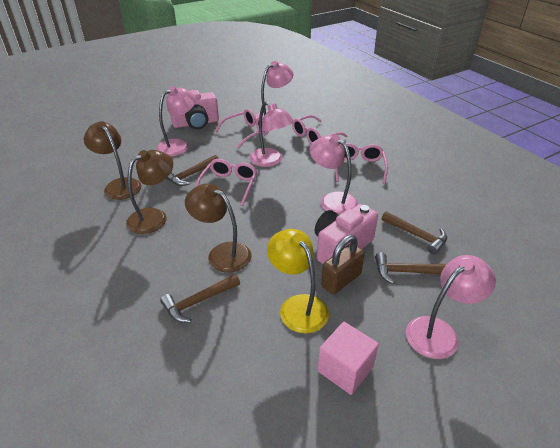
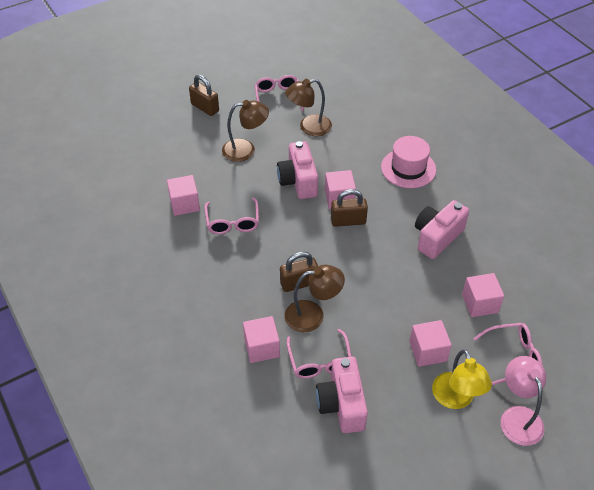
brown hammer: 4 -> 0
brown padlock: 1 -> 3
pink camera: 2 -> 3
pink cube: 1 -> 5
pink hat: 0 -> 1
pink lamp: 5 -> 1

